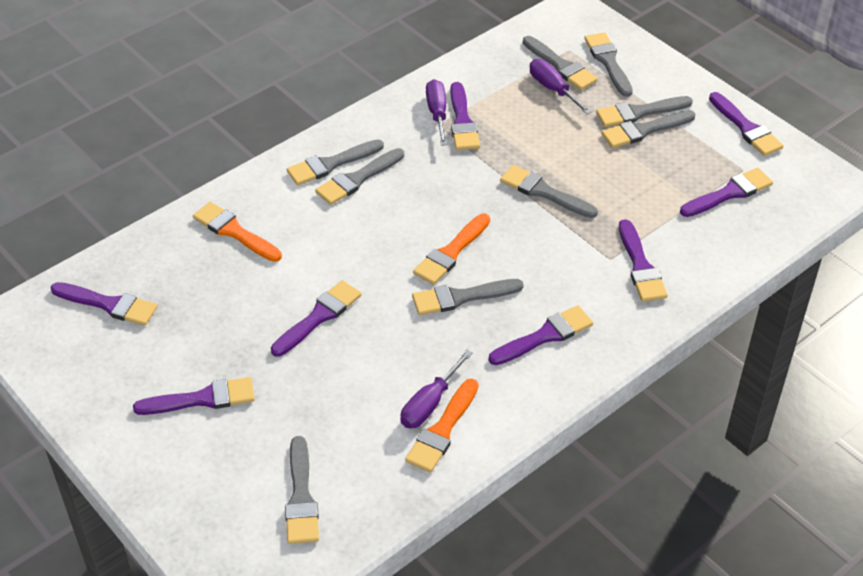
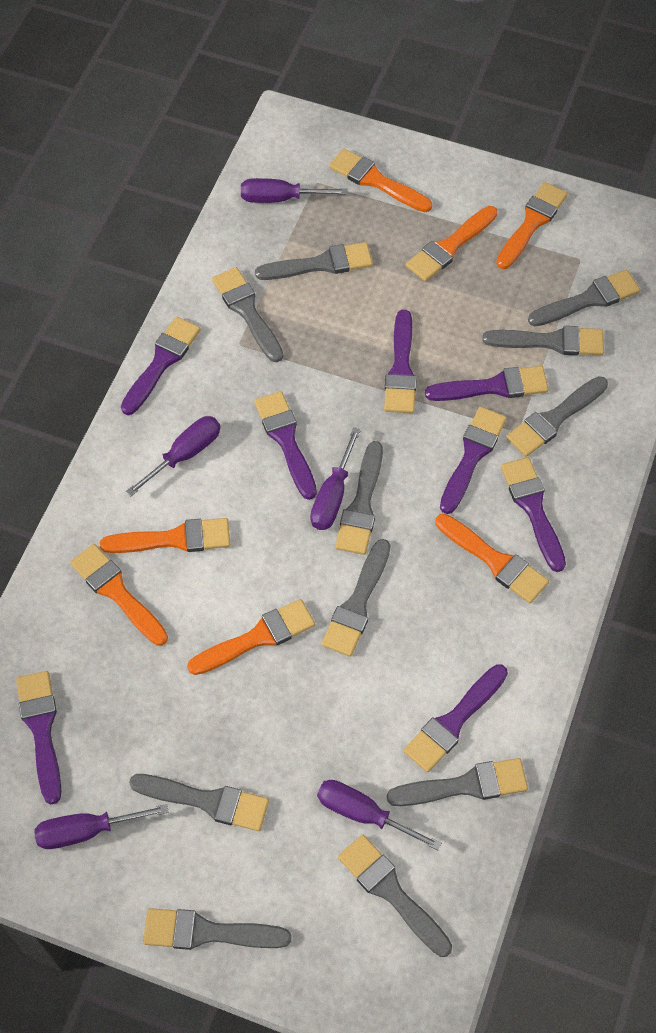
grey brush: 9 -> 11
orange brush: 3 -> 7
purple screwdriver: 3 -> 5

